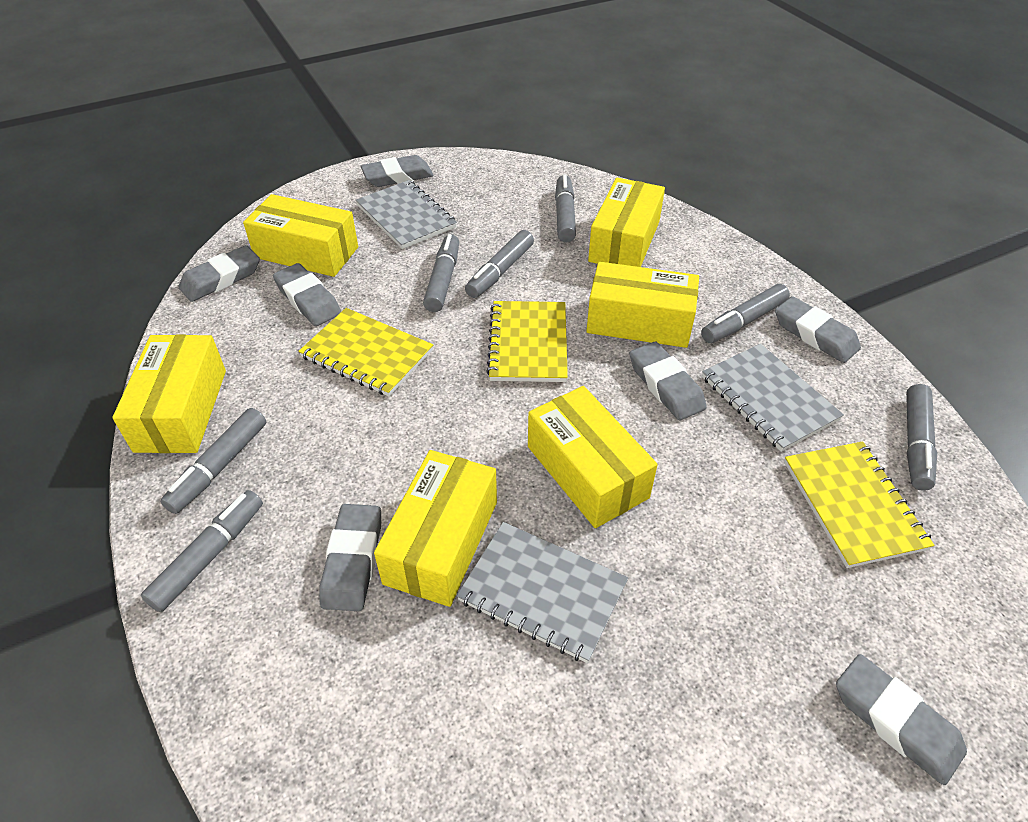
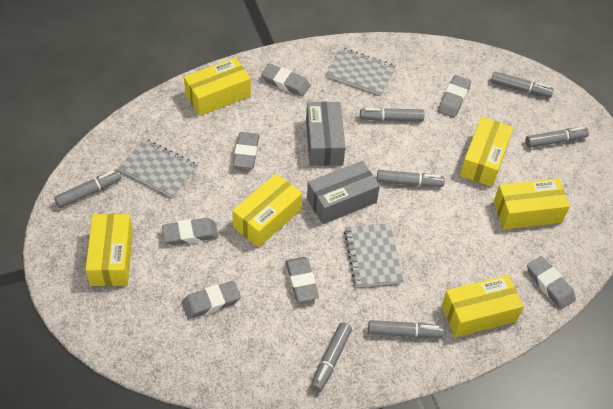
grey box: 0 -> 2
yellow notebook: 3 -> 0

